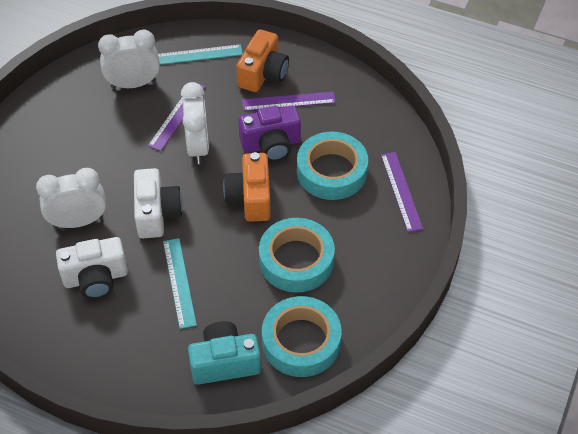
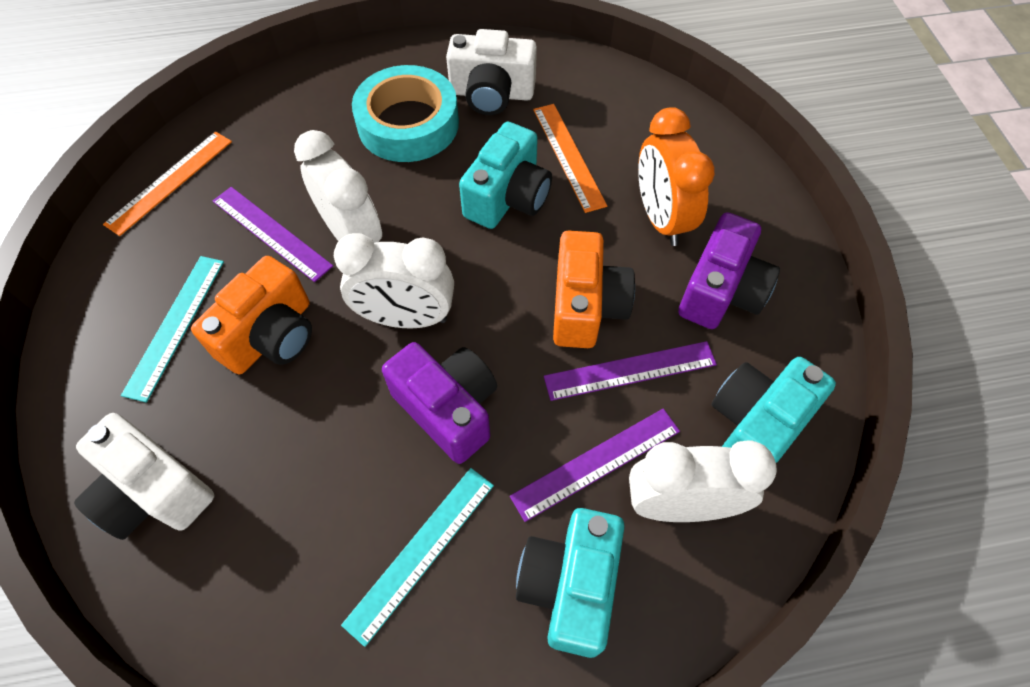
orange clock: 0 -> 1
orange ruler: 0 -> 2
purple camera: 1 -> 2
turquoise camera: 1 -> 3
turquoise tape: 3 -> 1

